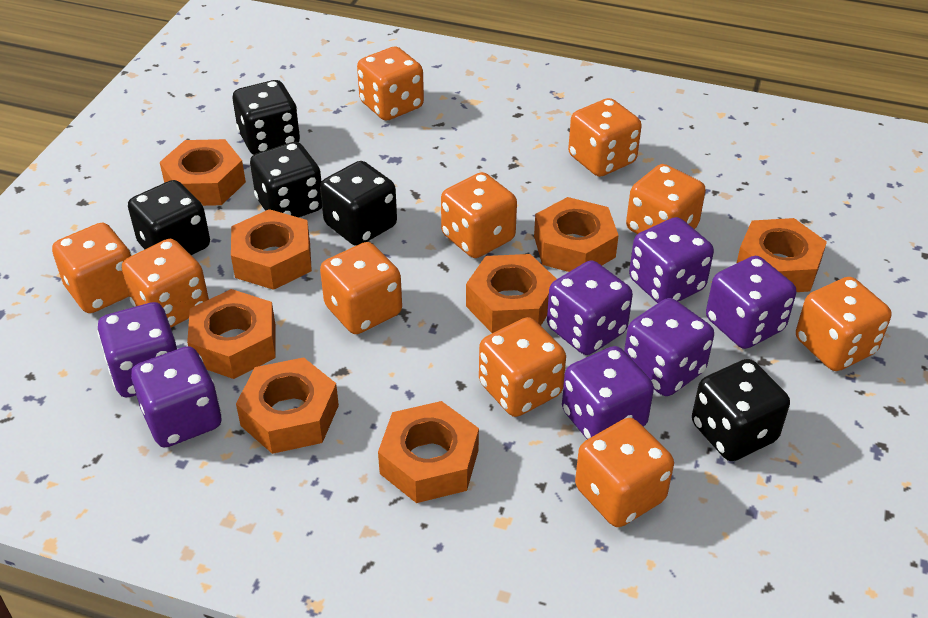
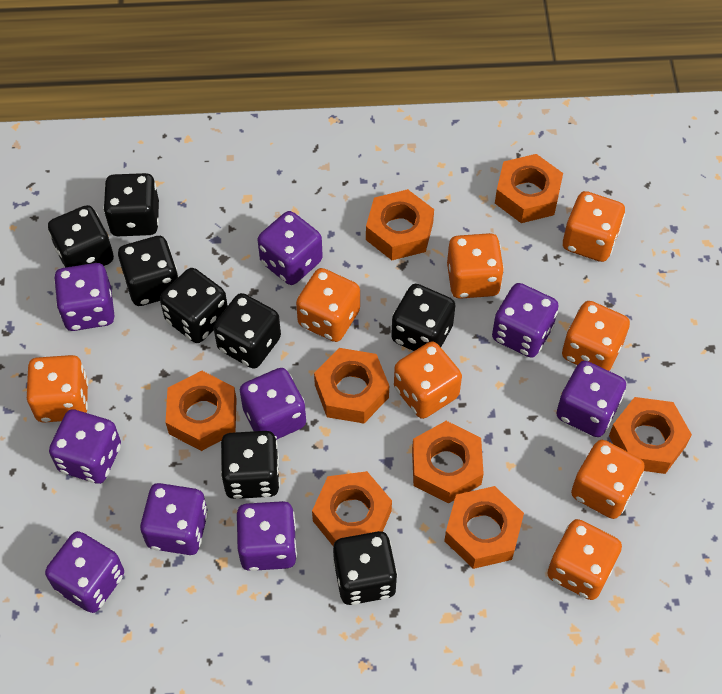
black dice: 5 -> 8
orange dice: 10 -> 8
purple dice: 7 -> 9

